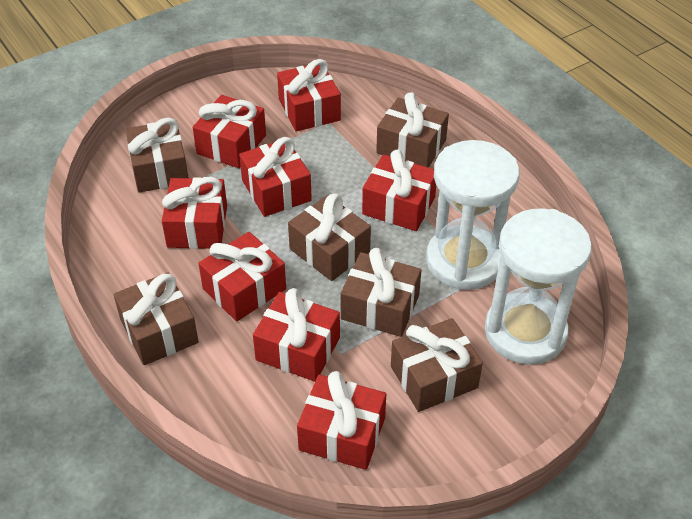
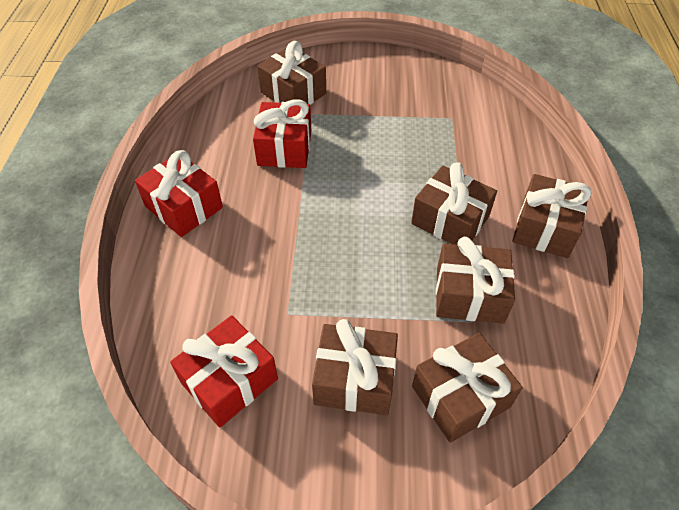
red gift: 8 -> 3
white hourglass: 2 -> 0

